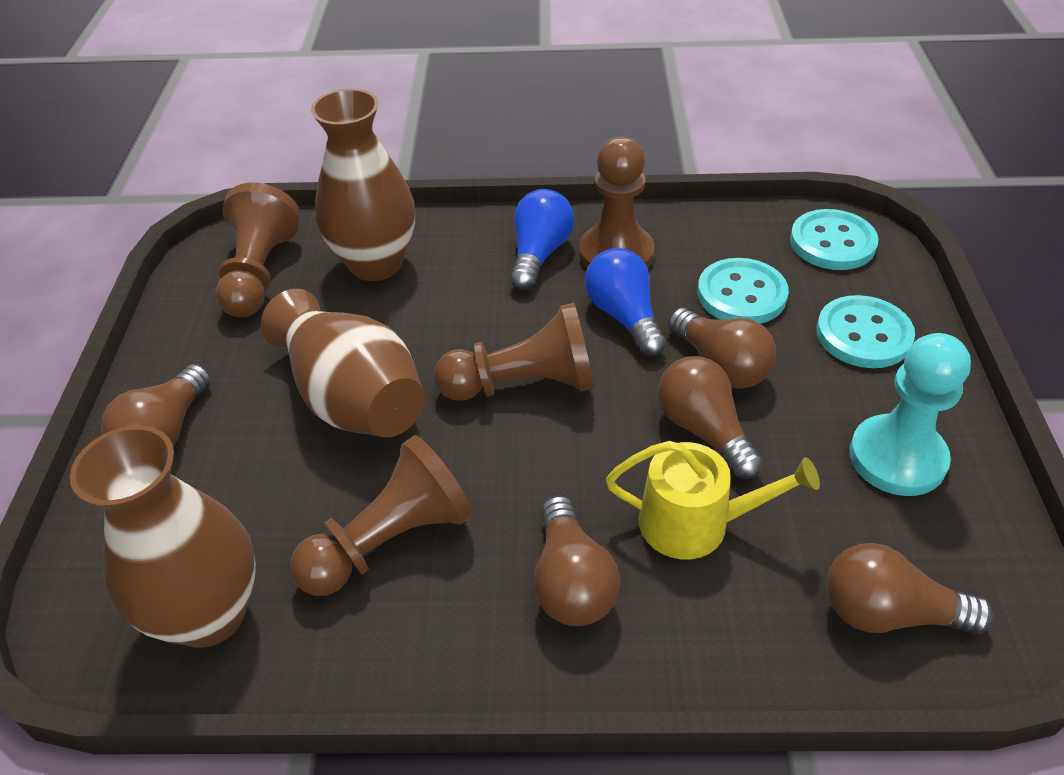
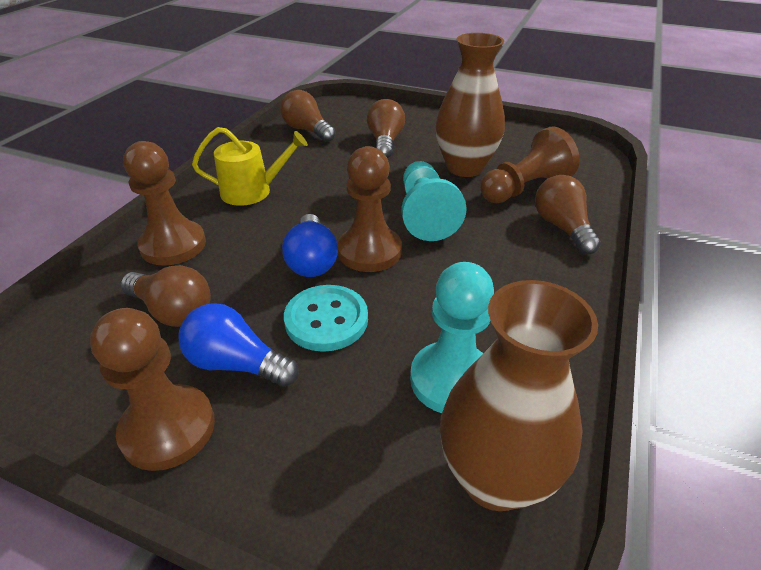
brown light bulb: 5 -> 4
brown vase: 3 -> 2
turquoise button: 3 -> 1
turquoise pawn: 1 -> 2

